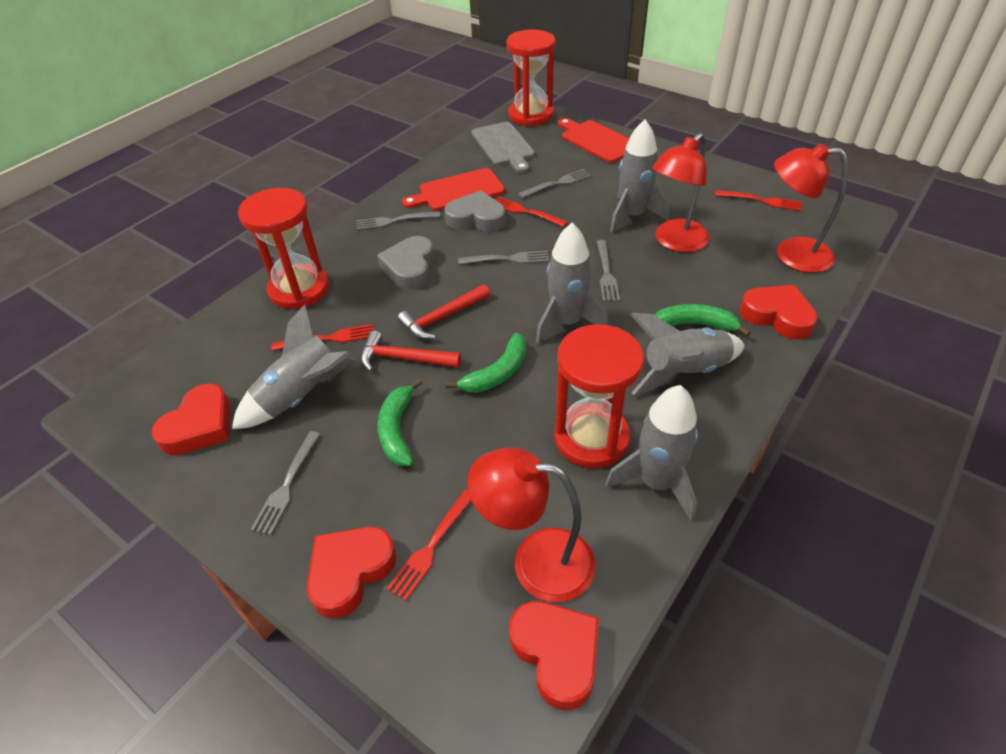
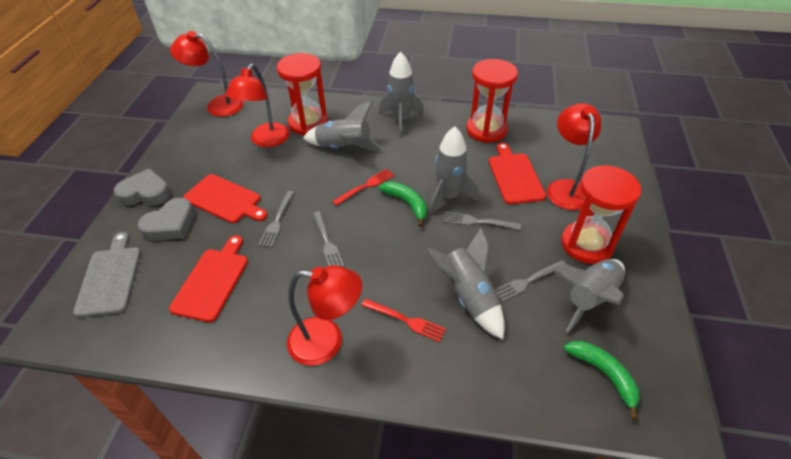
green banana: 3 -> 2
grey fork: 5 -> 4
red cutting board: 2 -> 3
red fork: 4 -> 2
red hammer: 2 -> 0
red heart: 4 -> 0
red lamp: 3 -> 4

